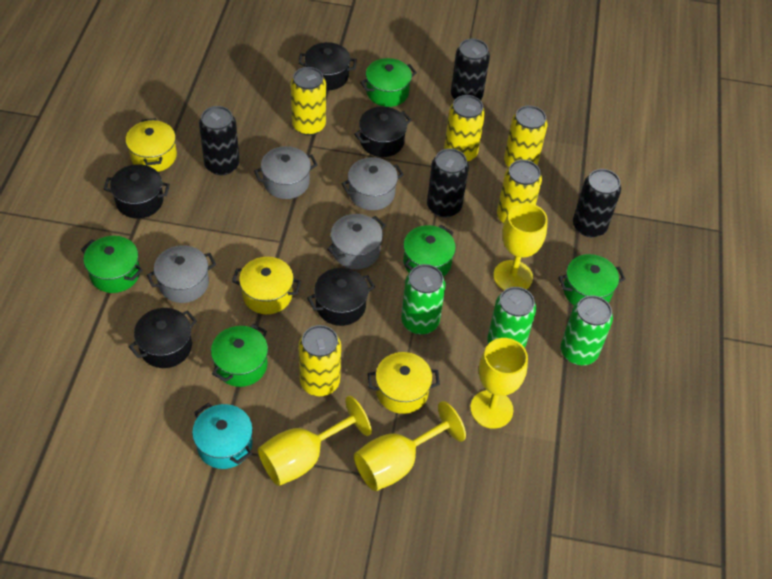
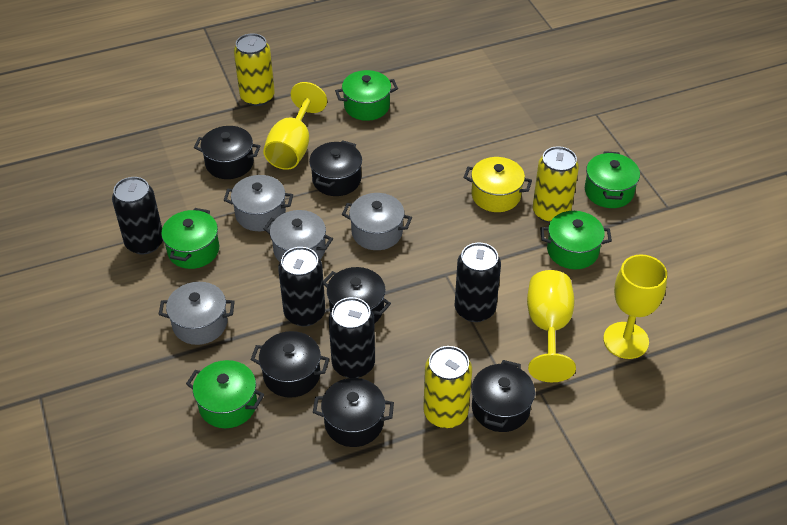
black pot: 5 -> 6
green can: 3 -> 0
turquoise pot: 1 -> 0
yellow can: 5 -> 3
yellow goblet: 4 -> 3
yellow pot: 3 -> 1

